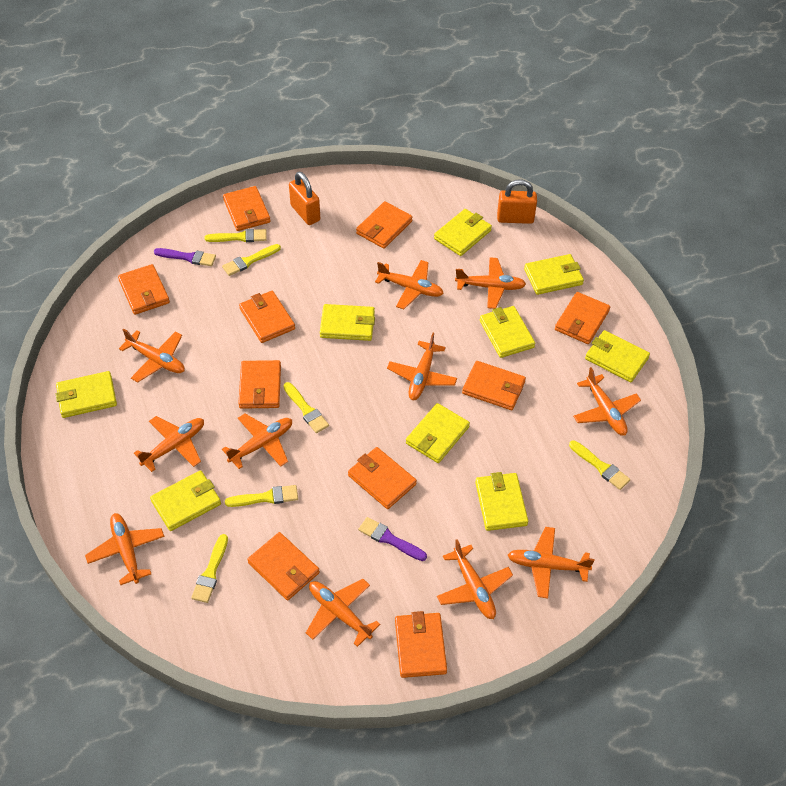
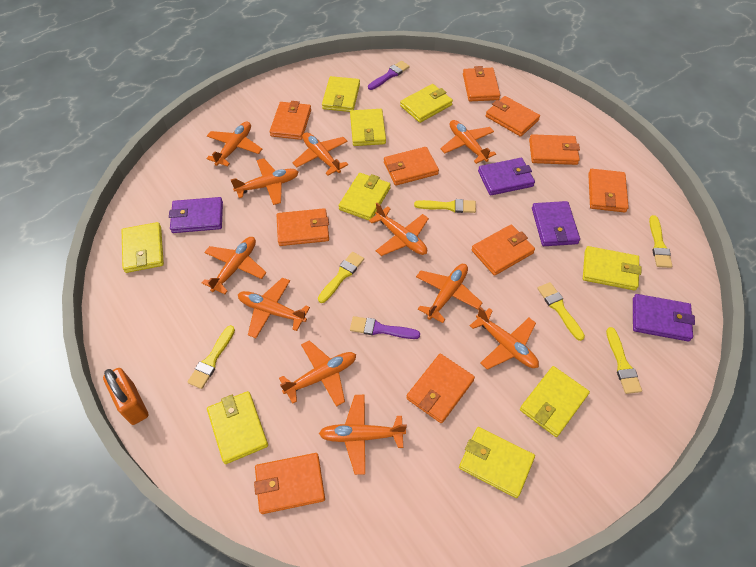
orange padlock: 2 -> 1
purple wallet: 0 -> 4

